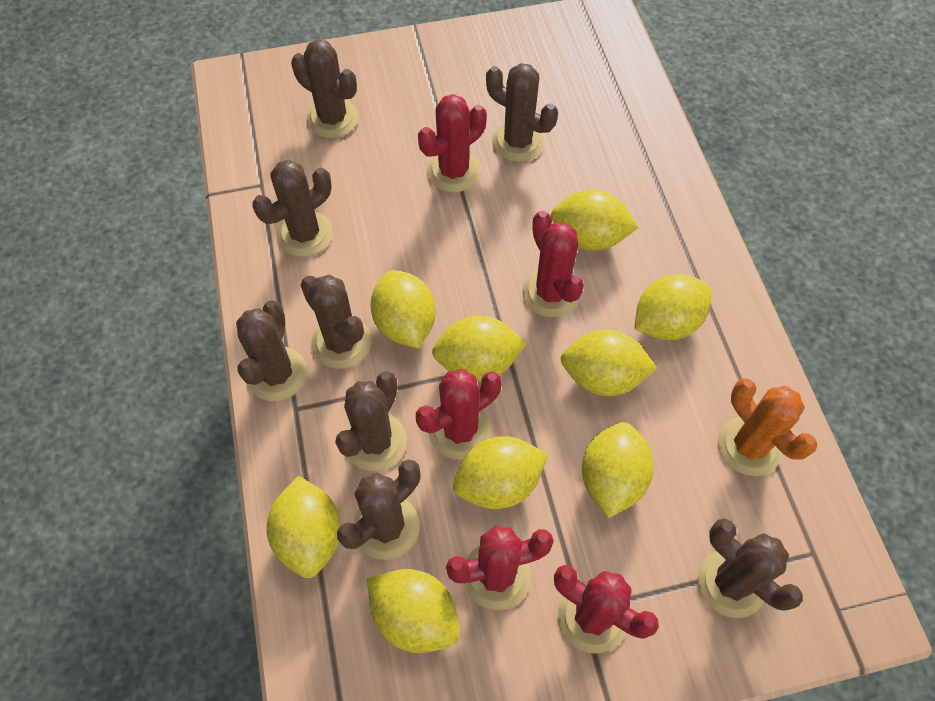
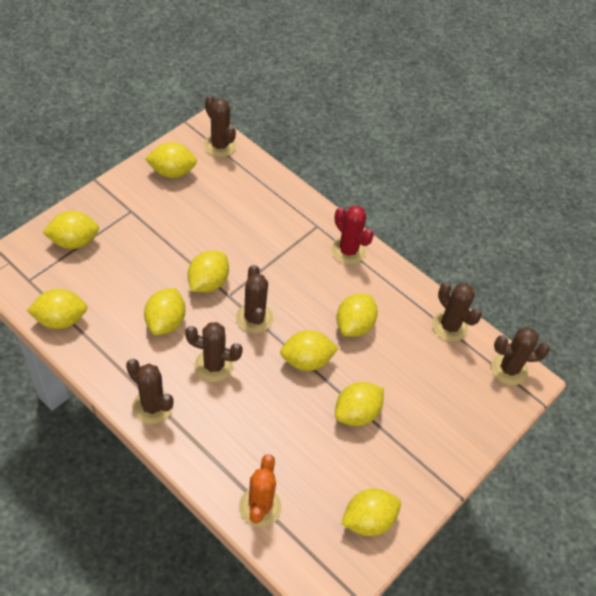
brown cactus: 8 -> 6
red cactus: 5 -> 1

